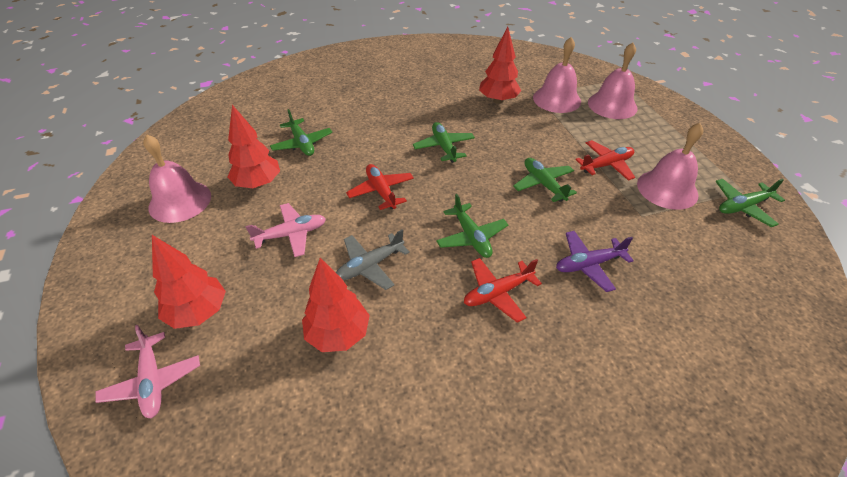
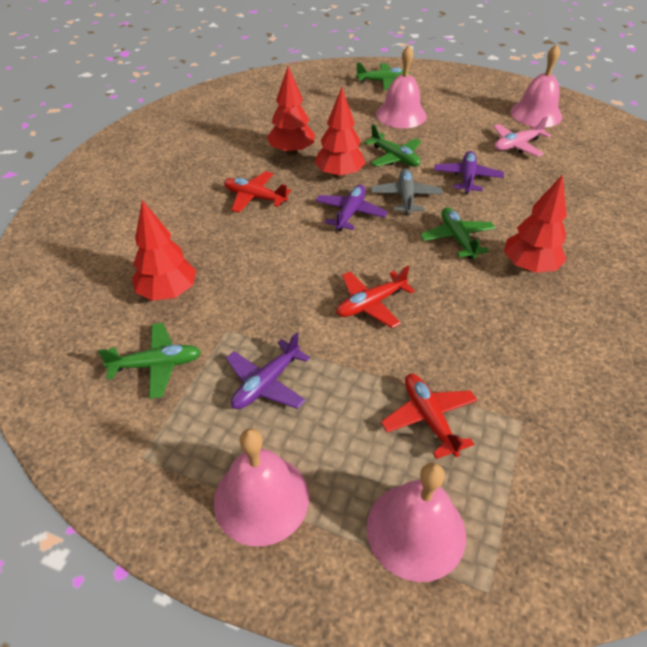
green plane: 5 -> 4
pink plane: 2 -> 1
purple plane: 1 -> 3

